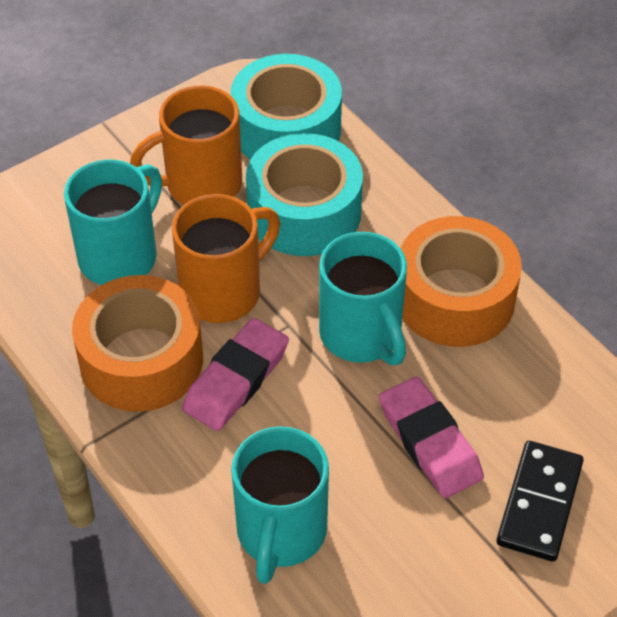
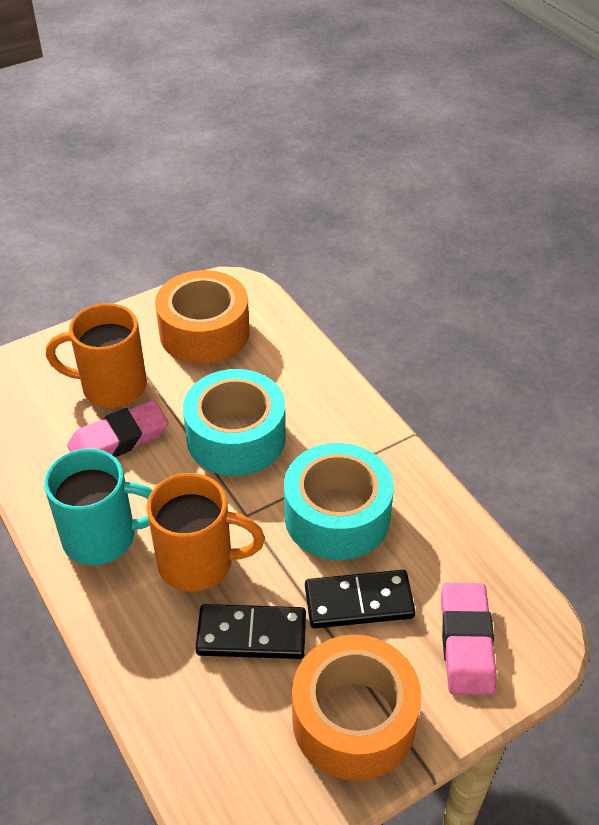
black domino: 1 -> 2
turquoise mug: 3 -> 1

